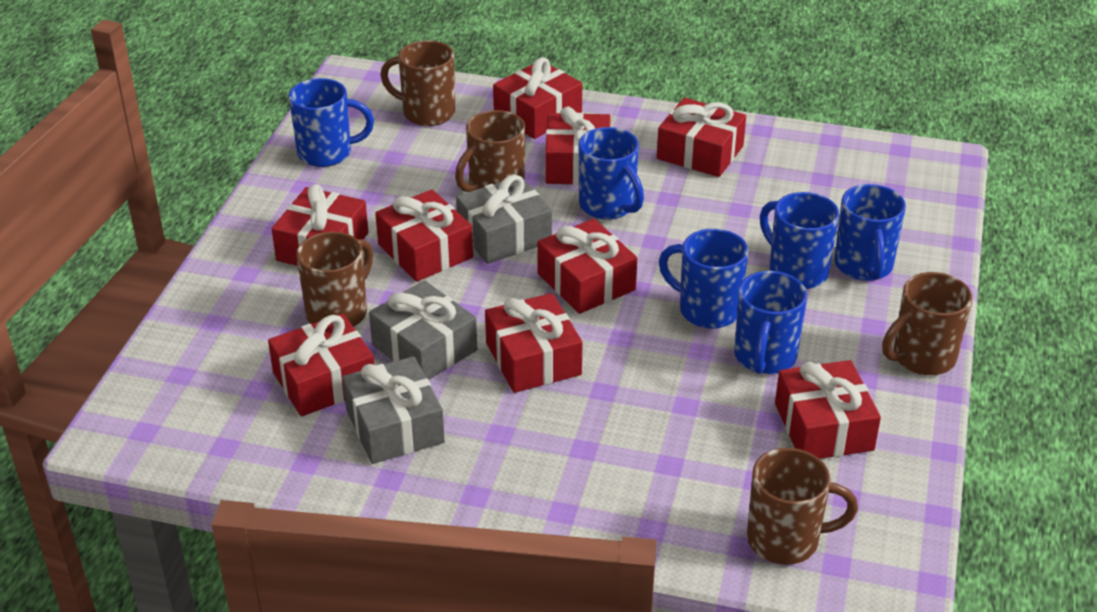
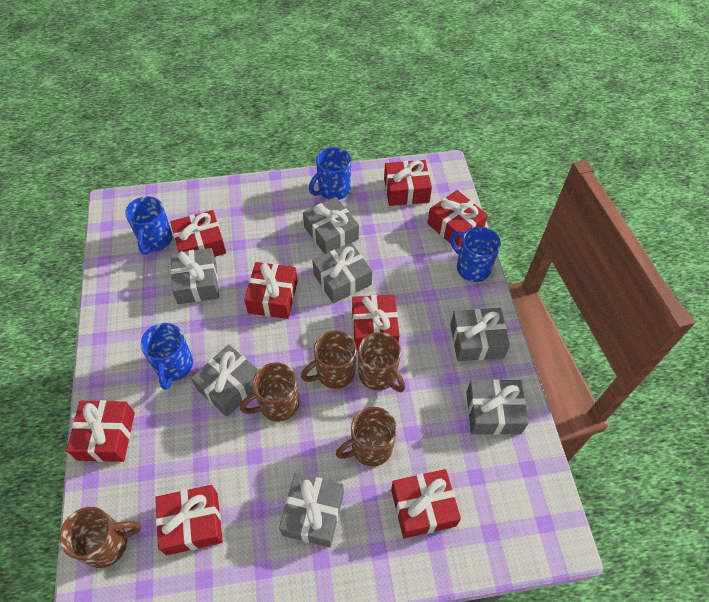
blue mug: 6 -> 4
grey gift: 3 -> 7
red gift: 9 -> 8

